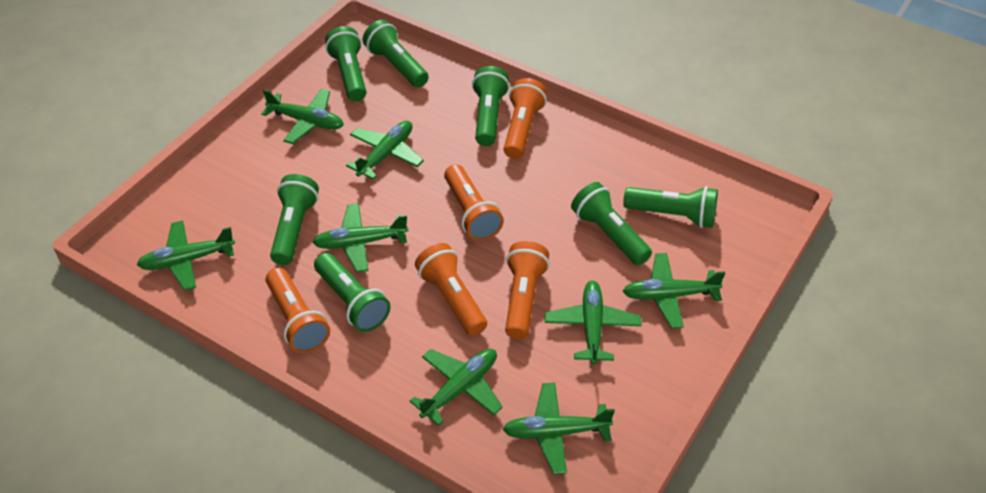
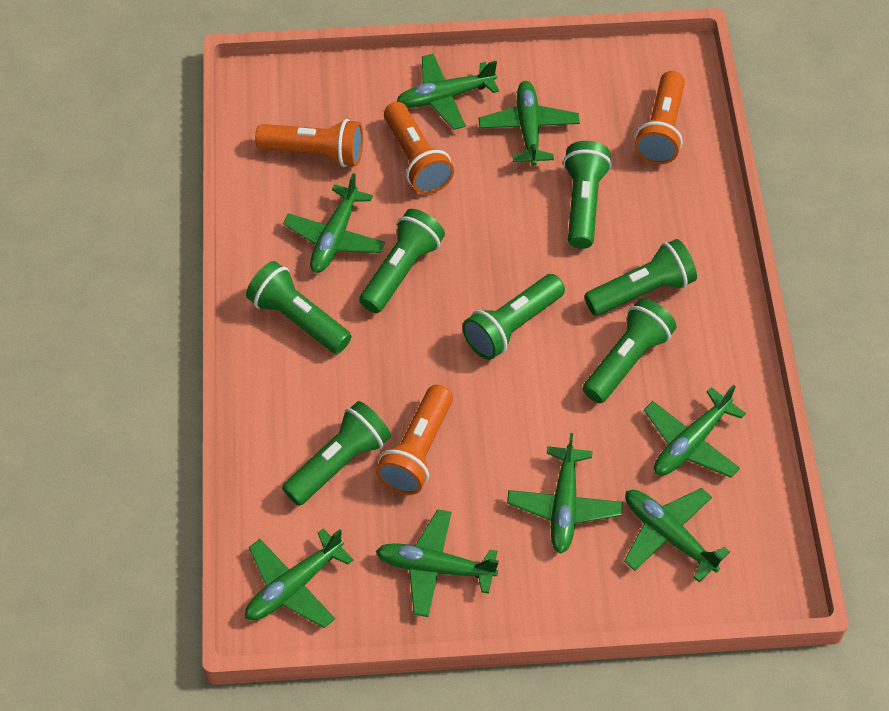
orange flashlight: 5 -> 4

